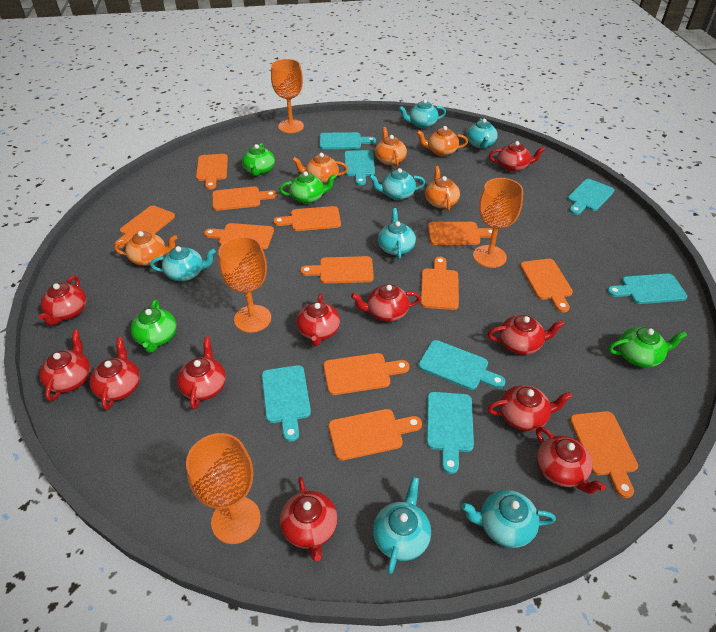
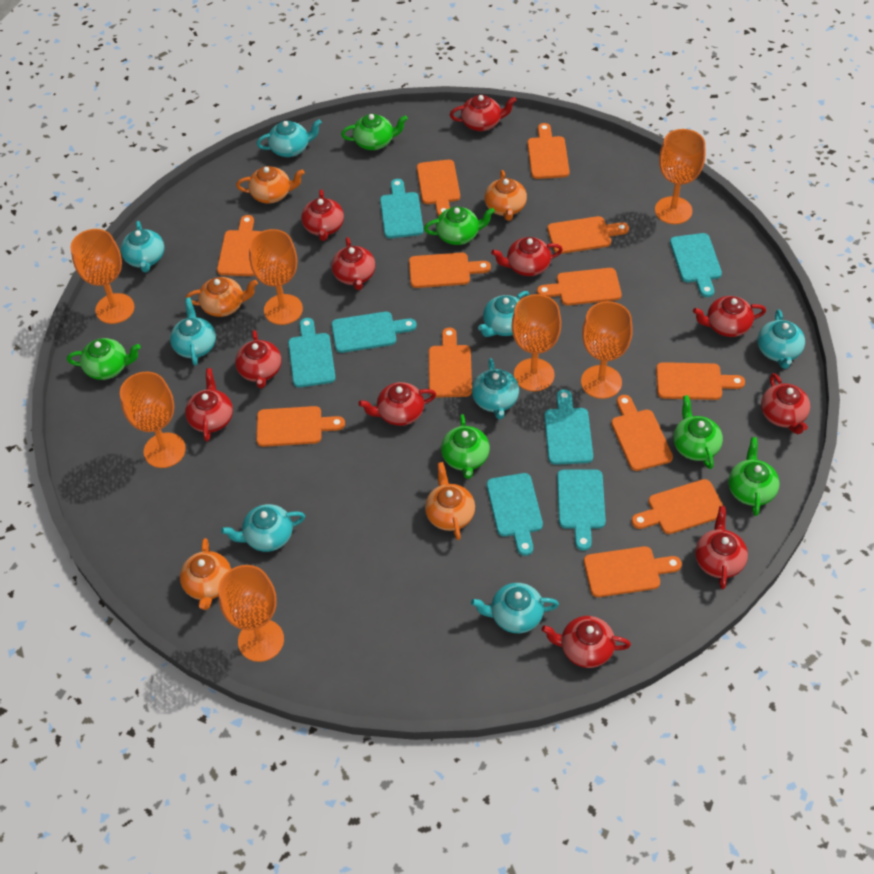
green teapot: 4 -> 6
orange goblet: 4 -> 7
turquoise teapot: 7 -> 8

